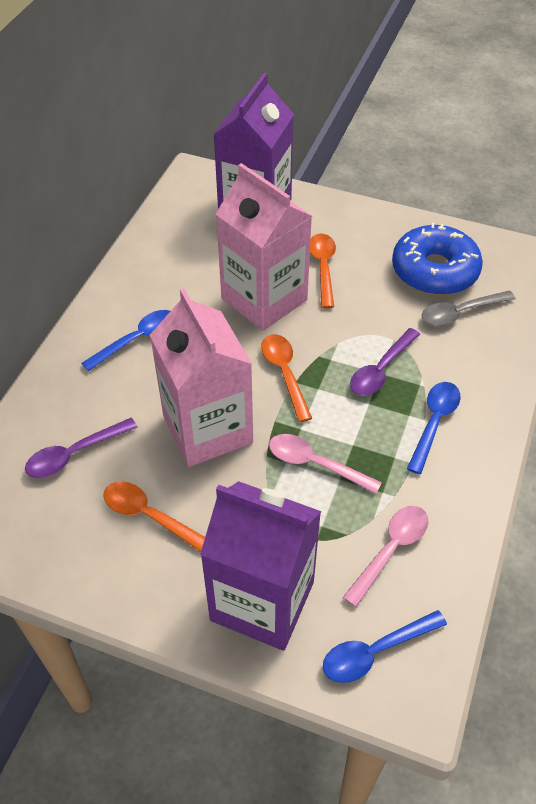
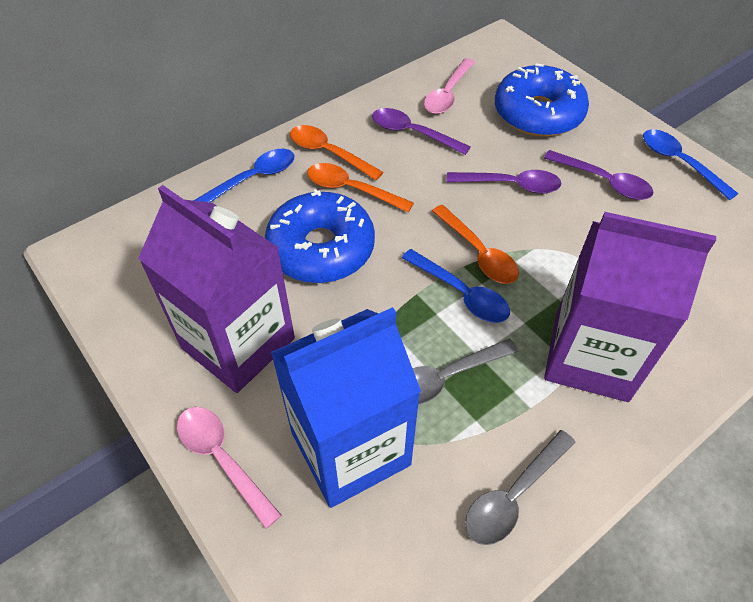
blue carton: 0 -> 1
blue donut: 1 -> 2
grey spoon: 1 -> 2
pink carton: 2 -> 0
purple spoon: 2 -> 3

